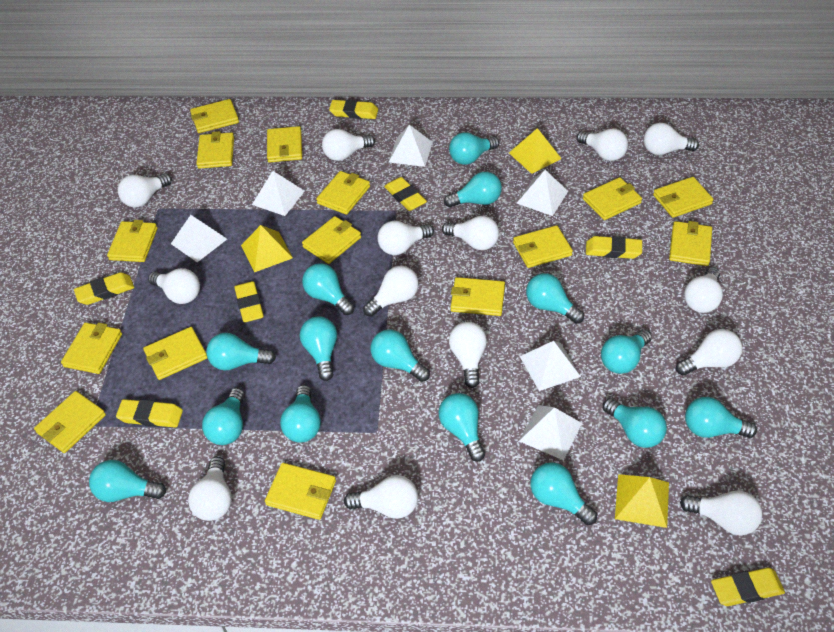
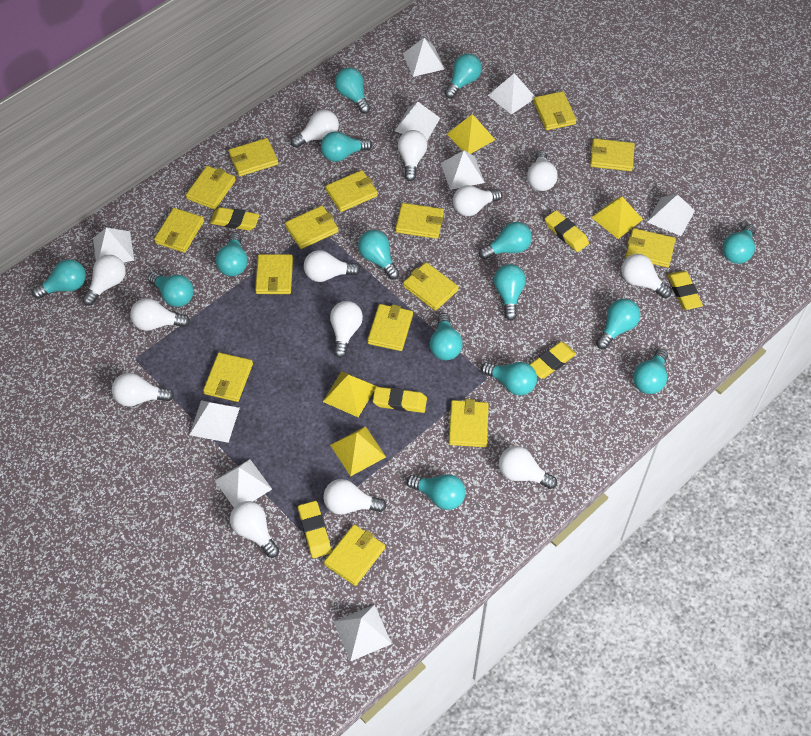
white light bulb: 14 -> 13
white pyramid: 6 -> 9
yellow eraser: 7 -> 6
yellow pyramid: 3 -> 4

